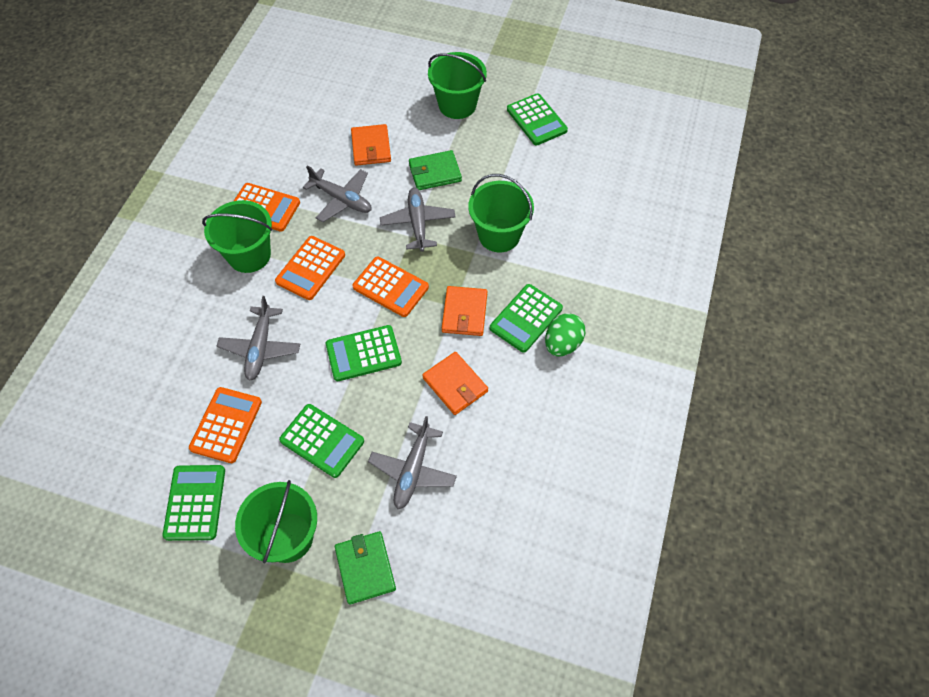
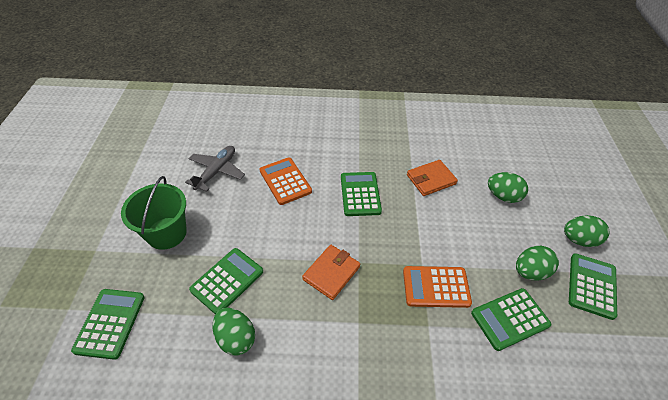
green bucket: 4 -> 1
green egg: 1 -> 4
green wallet: 2 -> 0
grey plane: 4 -> 1
orange calculator: 4 -> 2
orange wallet: 3 -> 2

